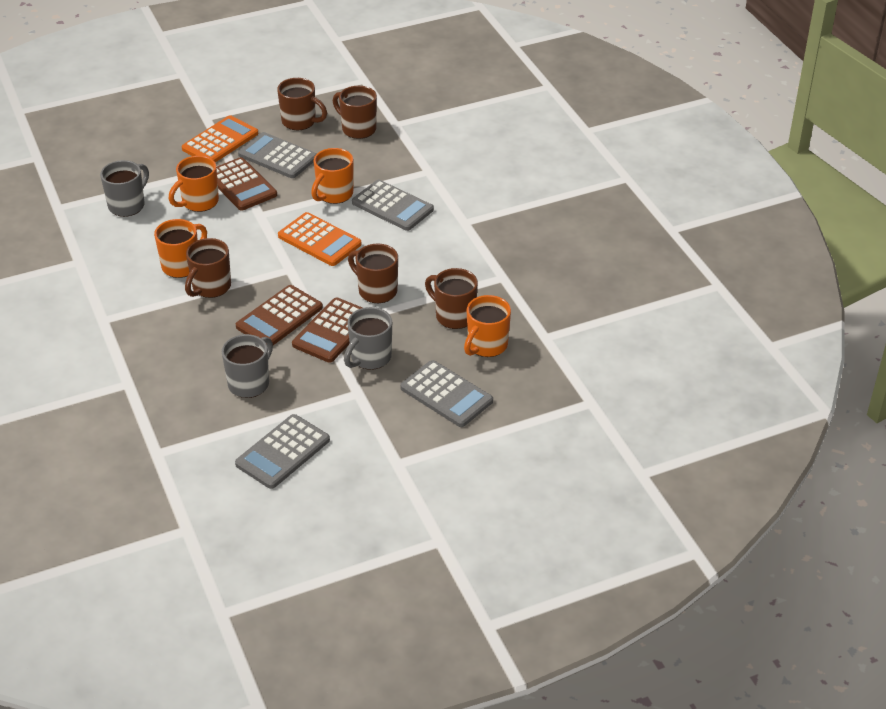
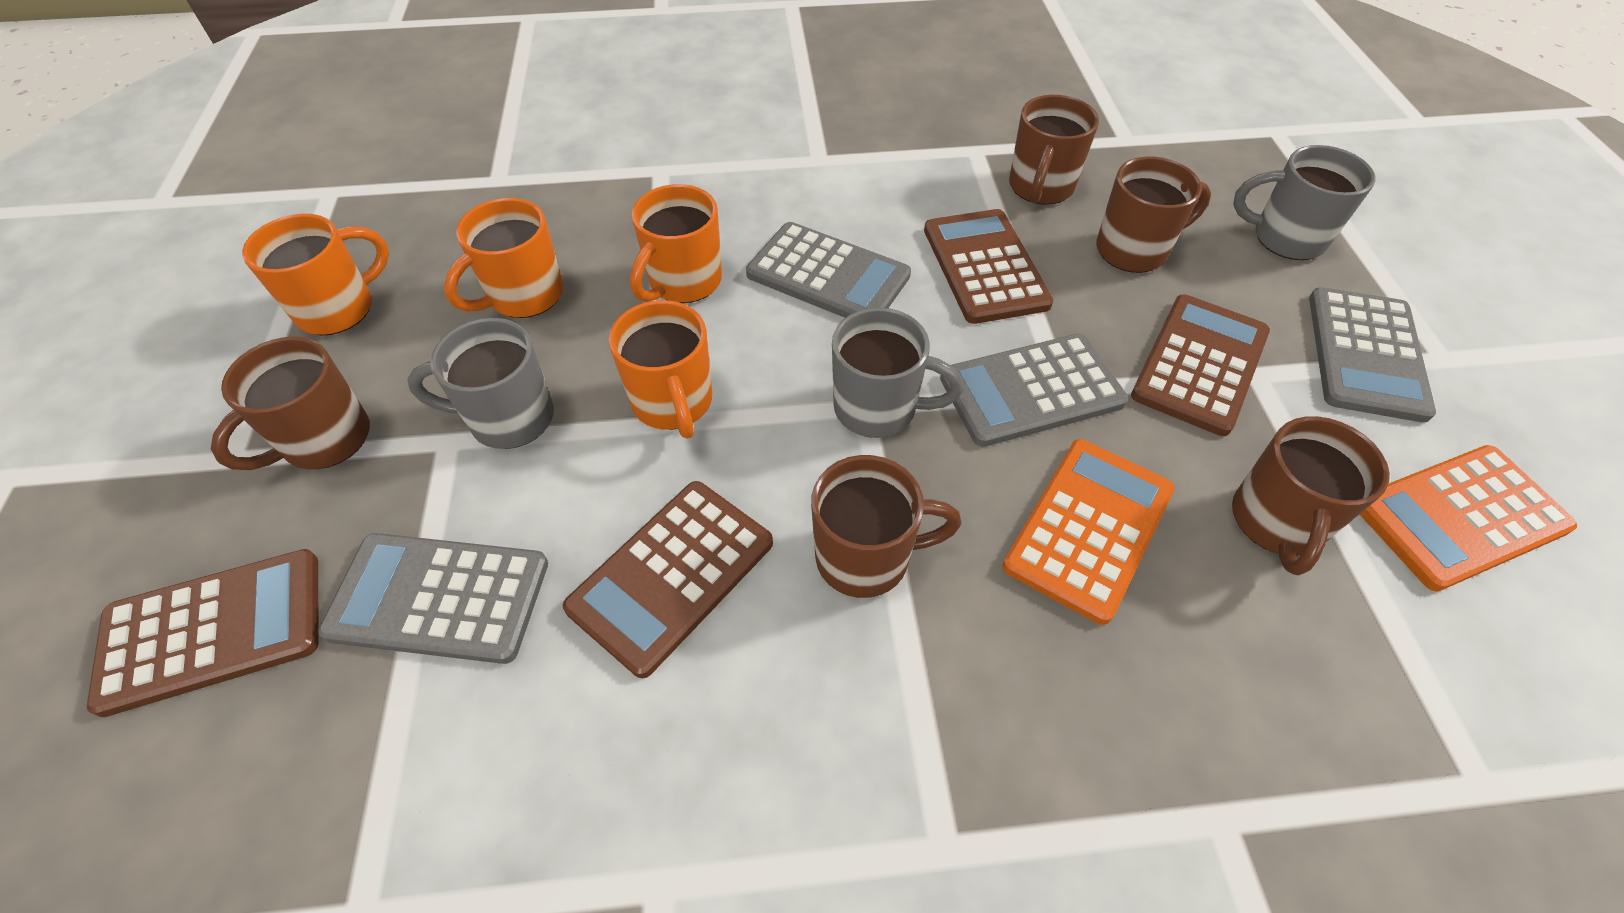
brown calculator: 3 -> 4

